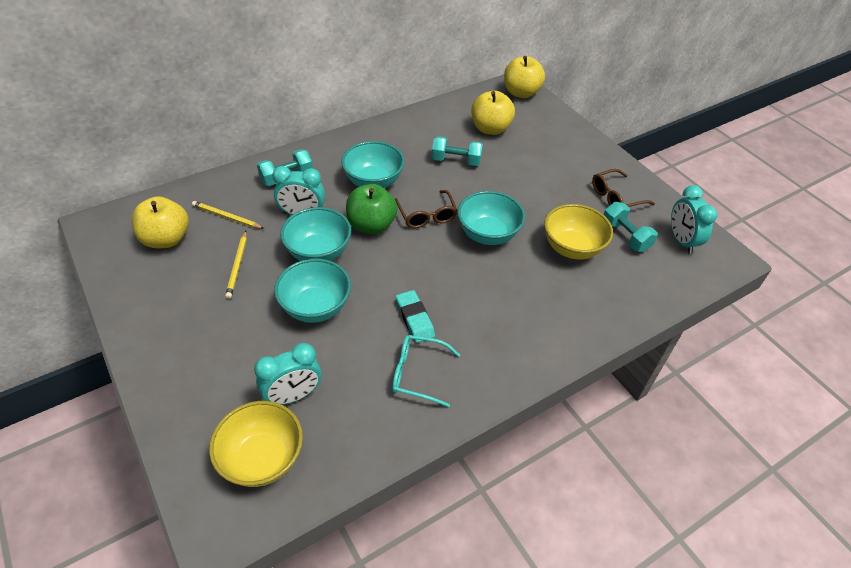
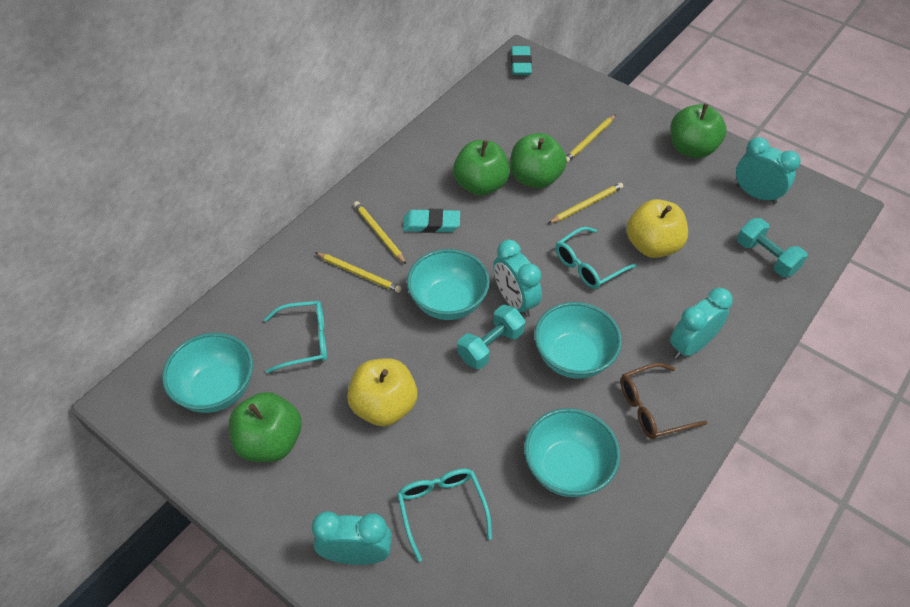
brown glasses: 2 -> 1
green apple: 1 -> 4
turquoise clock: 3 -> 4
turquoise dumbbell: 3 -> 2
turquoise eraser: 1 -> 2
turquoise glasses: 1 -> 3
yellow apple: 3 -> 2
yellow bowl: 2 -> 0
yellow pencil: 2 -> 4

